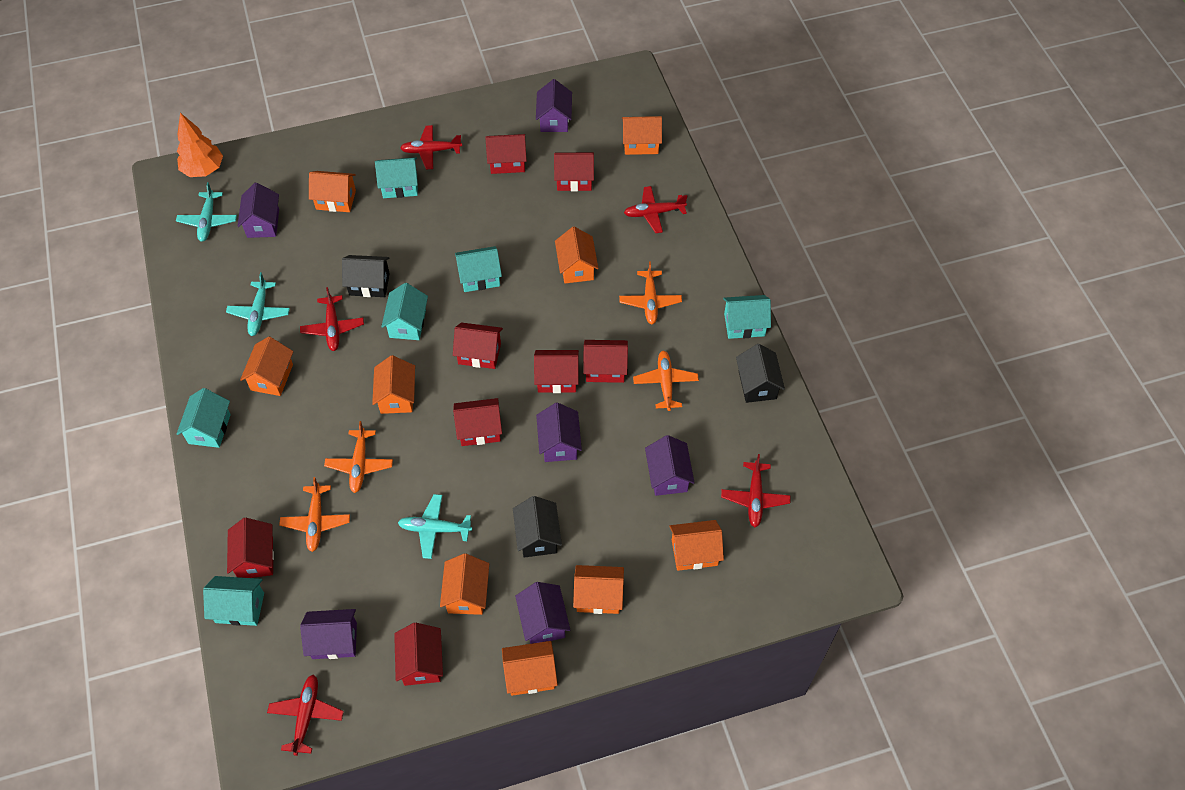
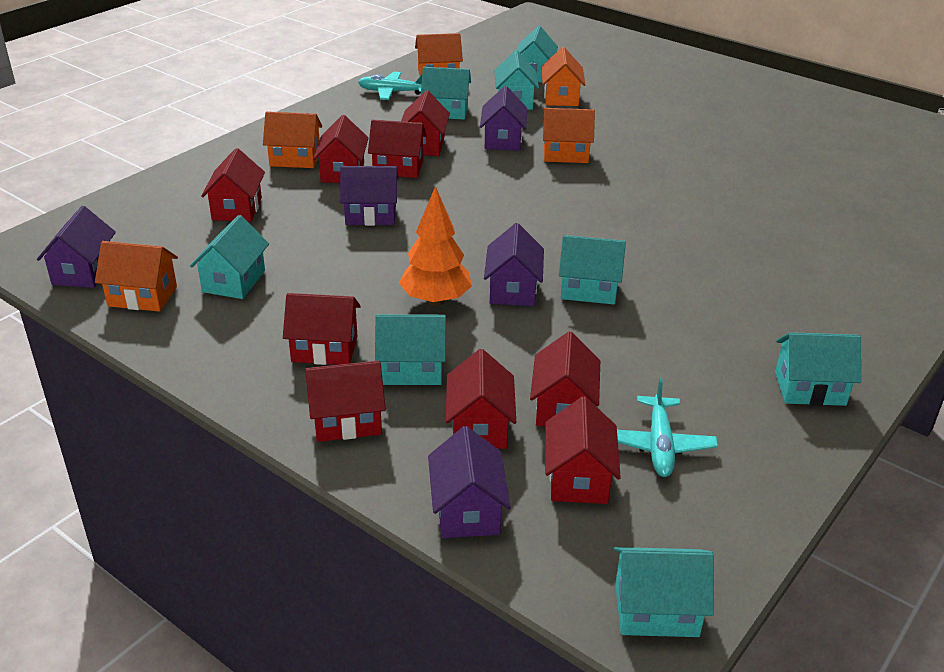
black house: 3 -> 0
orange house: 9 -> 5
orange plane: 4 -> 0
purple house: 6 -> 5
red house: 8 -> 9
red plane: 5 -> 0
turquoise house: 6 -> 8
turquoise plane: 3 -> 2

